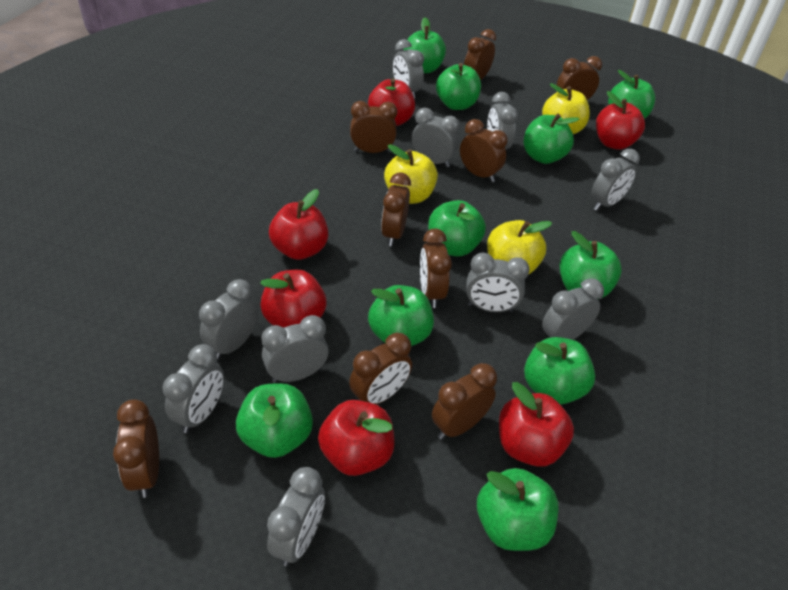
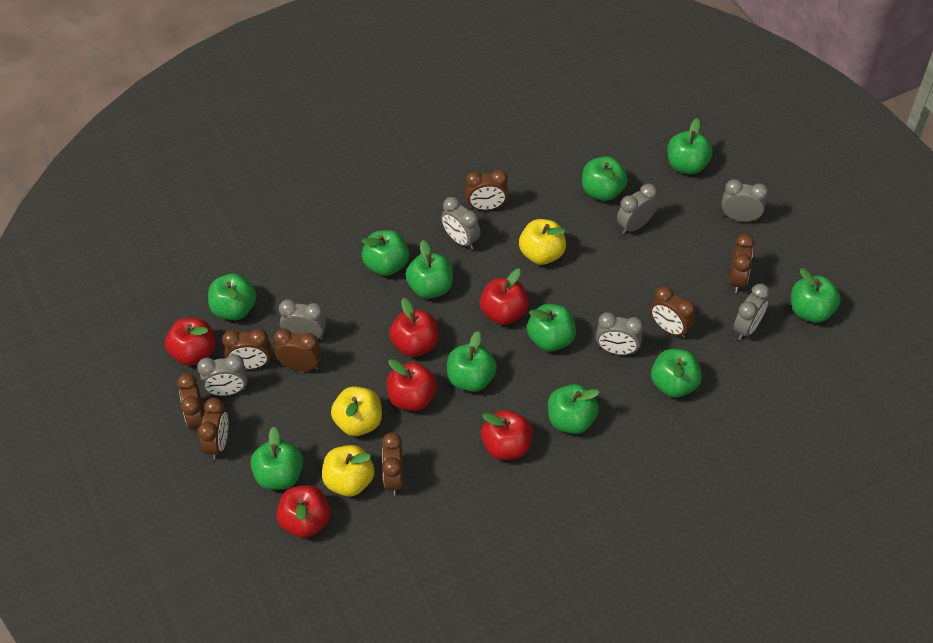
brown clock: 9 -> 8
green apple: 10 -> 11
grey clock: 10 -> 7

